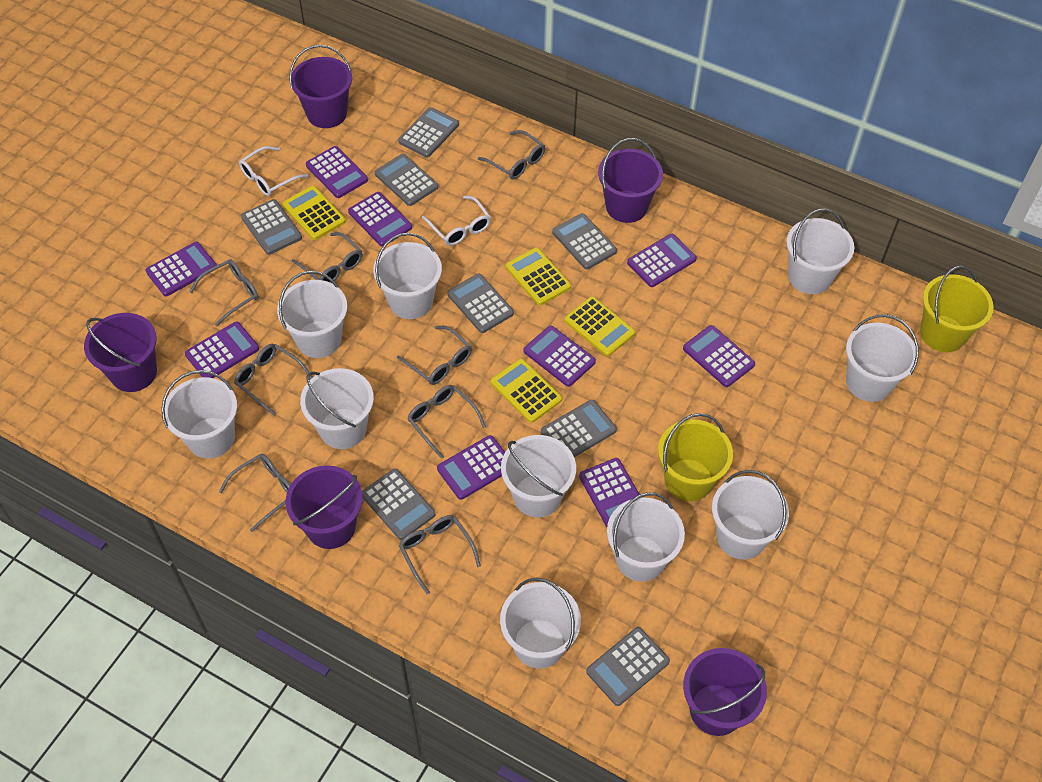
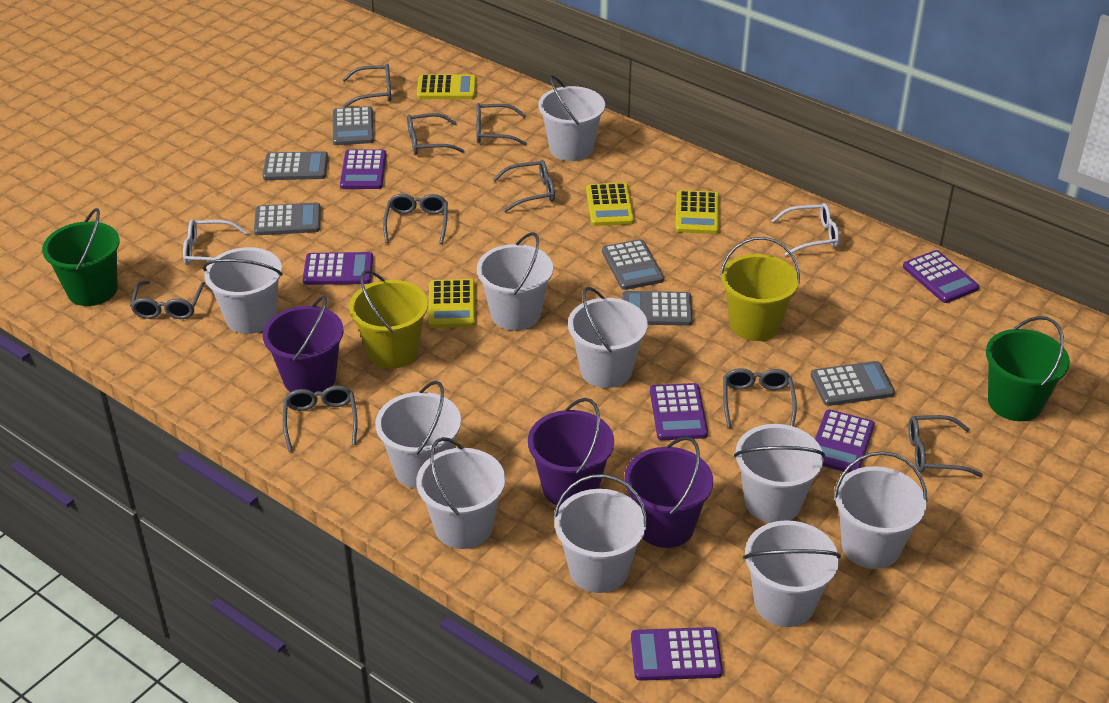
green bucket: 0 -> 2
grey calculator: 8 -> 6
grey glasses: 8 -> 9
purple bucket: 5 -> 3
purple calculator: 9 -> 6

